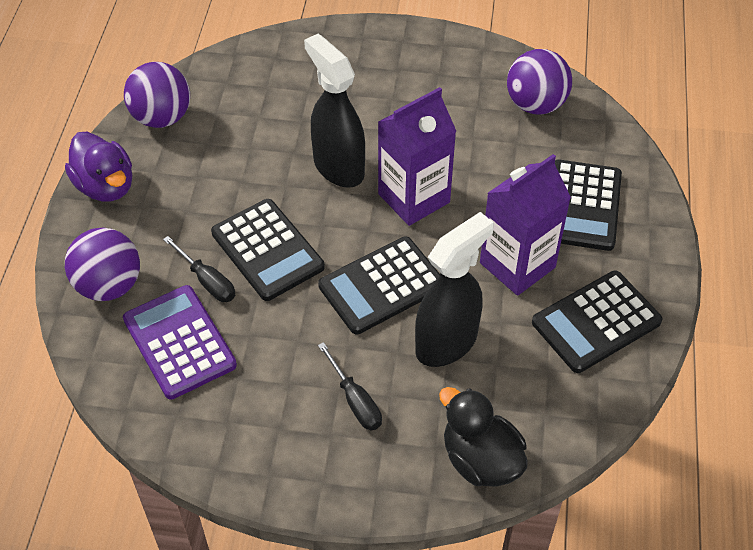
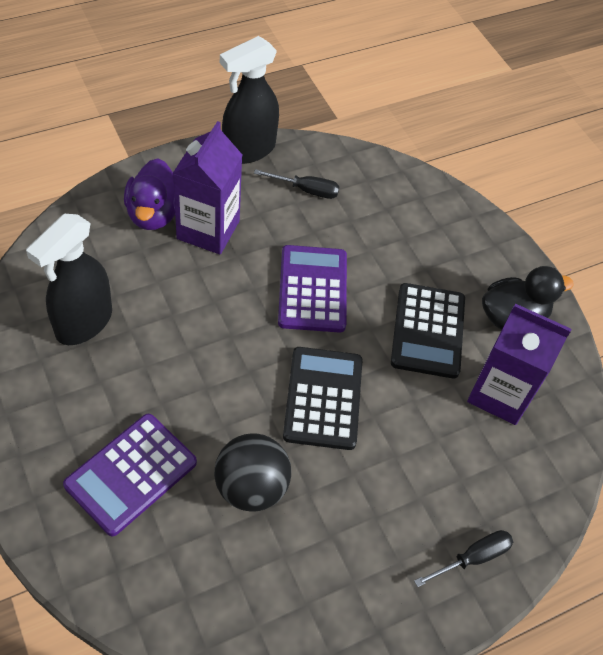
black ball: 0 -> 1
black calculator: 4 -> 2
purple ball: 3 -> 0
purple calculator: 1 -> 2

